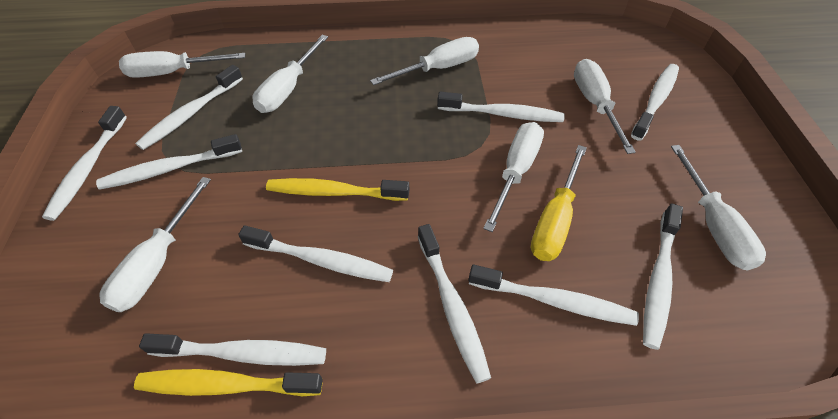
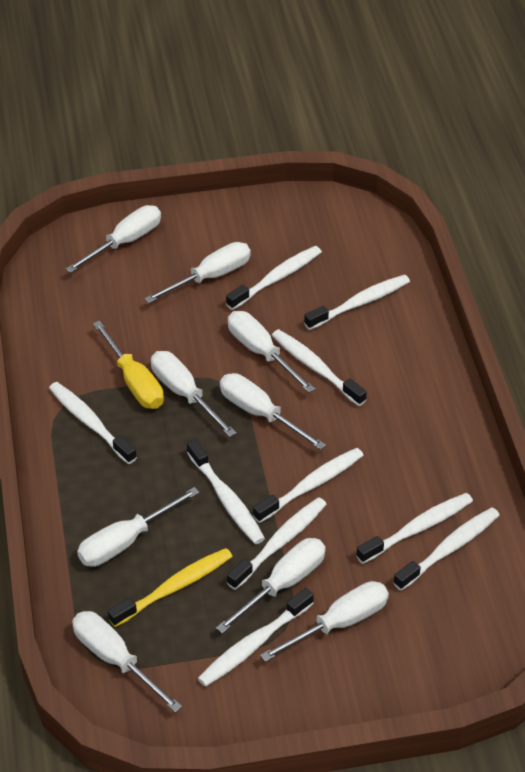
white screwdriver: 7 -> 9
yellow toothbrush: 2 -> 1

